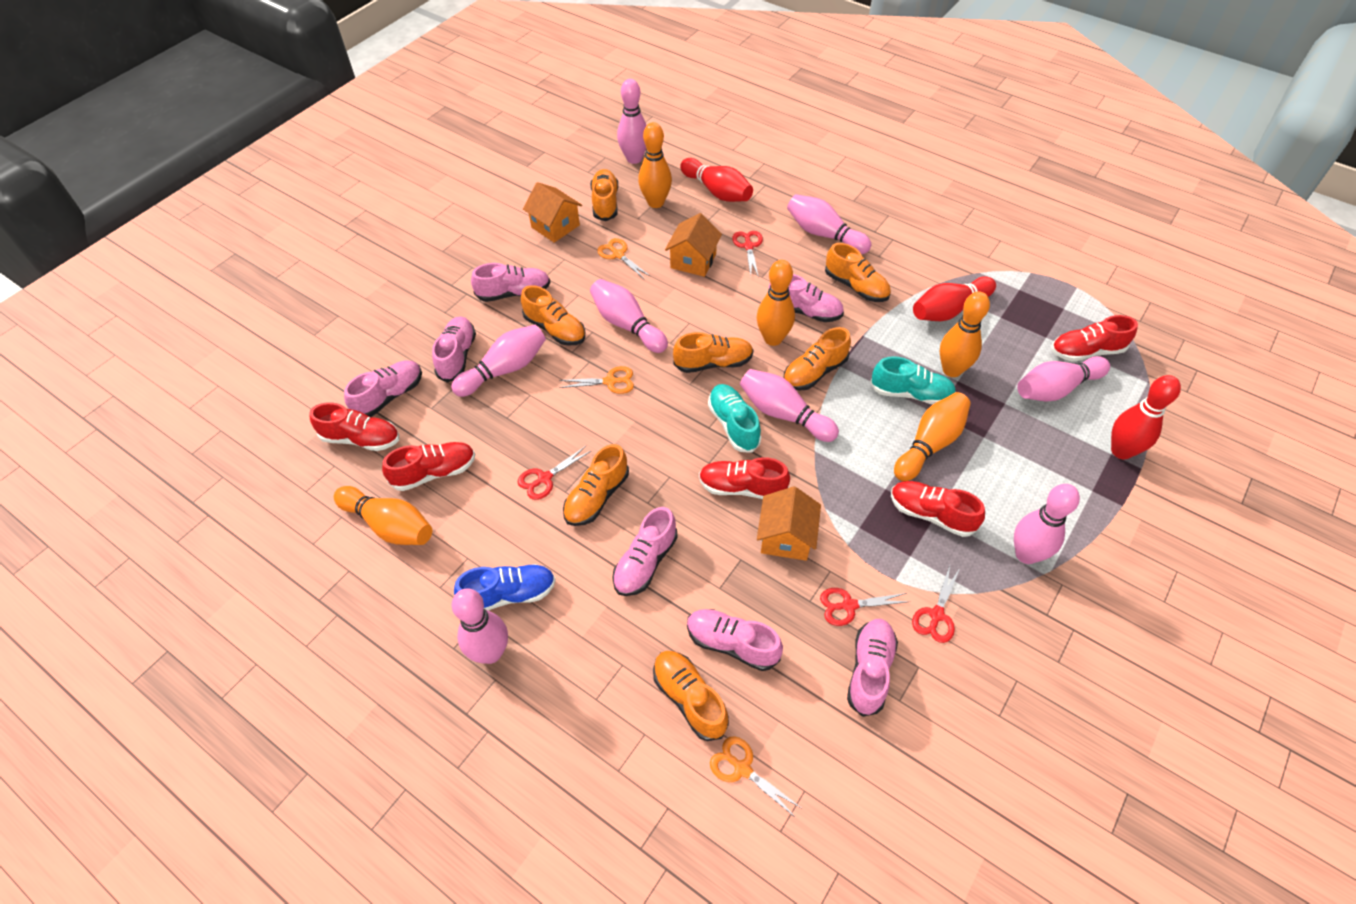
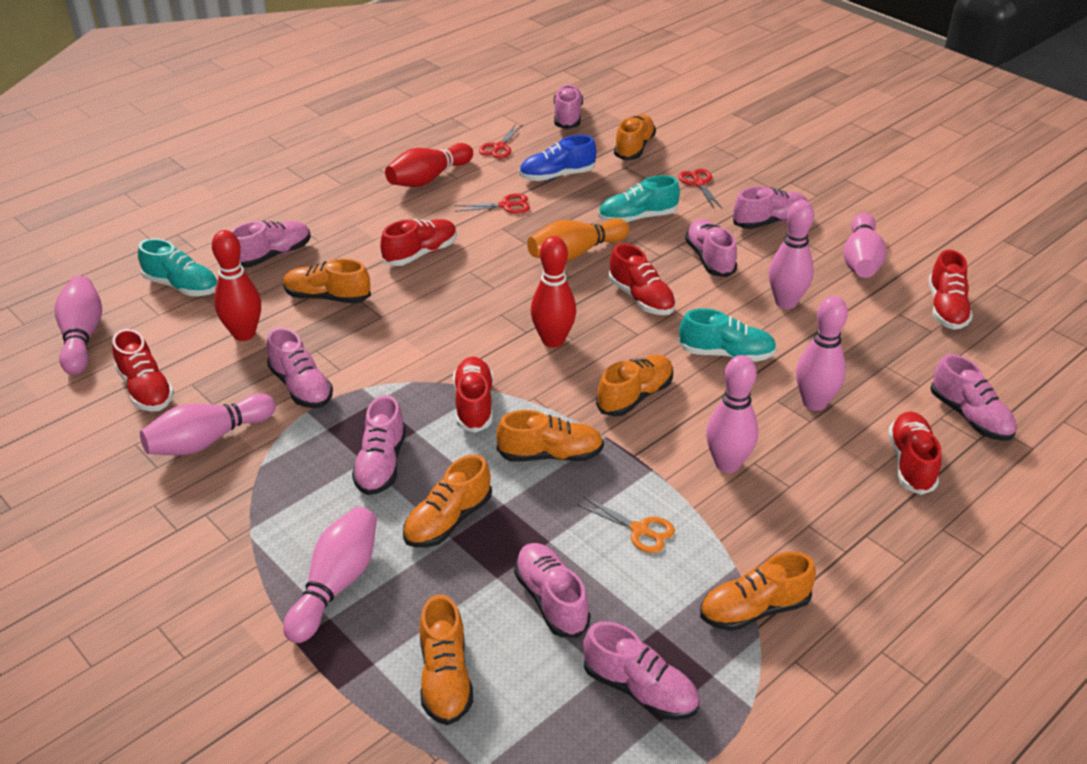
orange bowling pin: 5 -> 1
orange house: 3 -> 0
orange scissors: 3 -> 1
pink bowling pin: 8 -> 7
pink shoe: 7 -> 9
red scissors: 4 -> 3
red shoe: 5 -> 6
turquoise shoe: 2 -> 3

